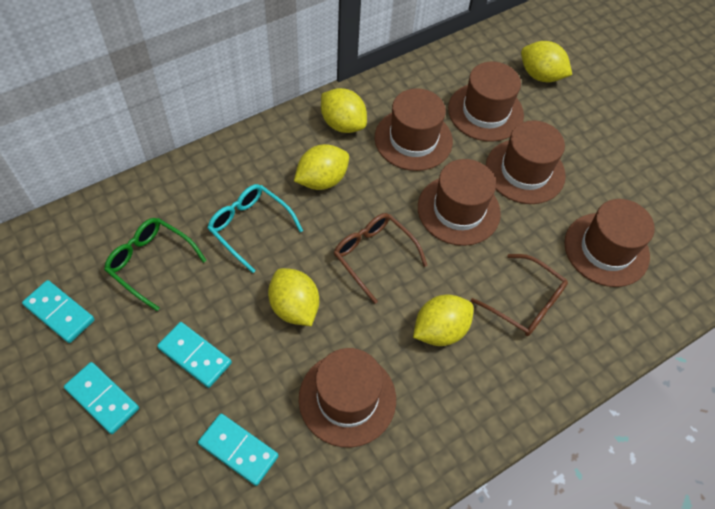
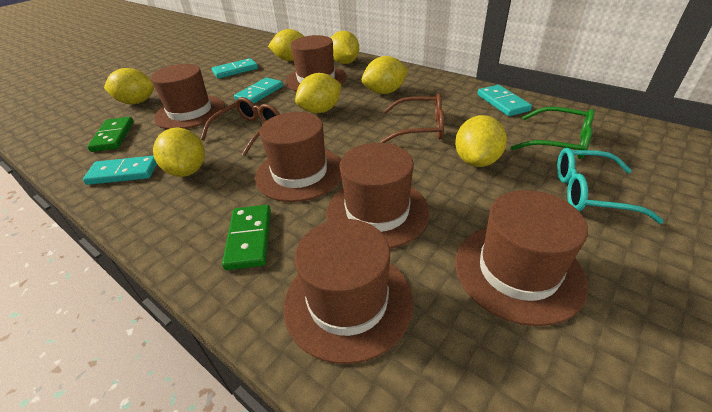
green domino: 0 -> 2
yellow lemon: 5 -> 7

